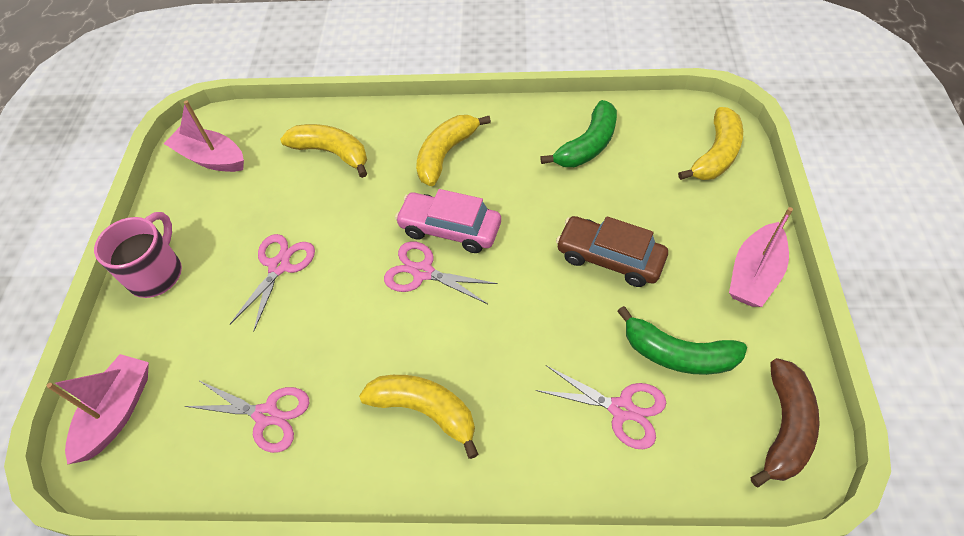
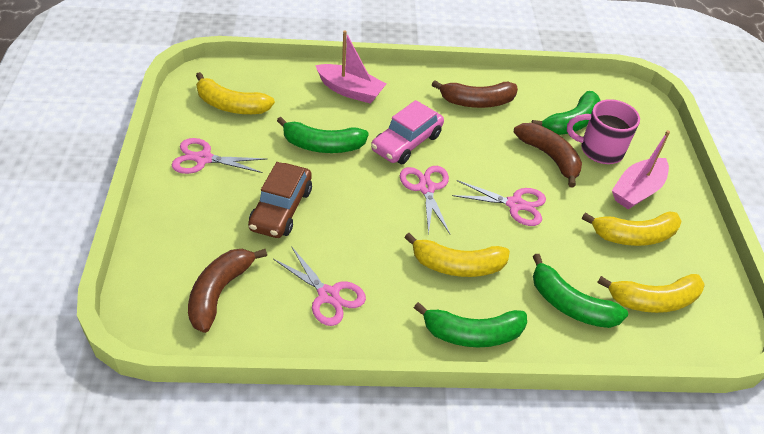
brown banana: 1 -> 3
green banana: 2 -> 4
pink boat: 3 -> 2

